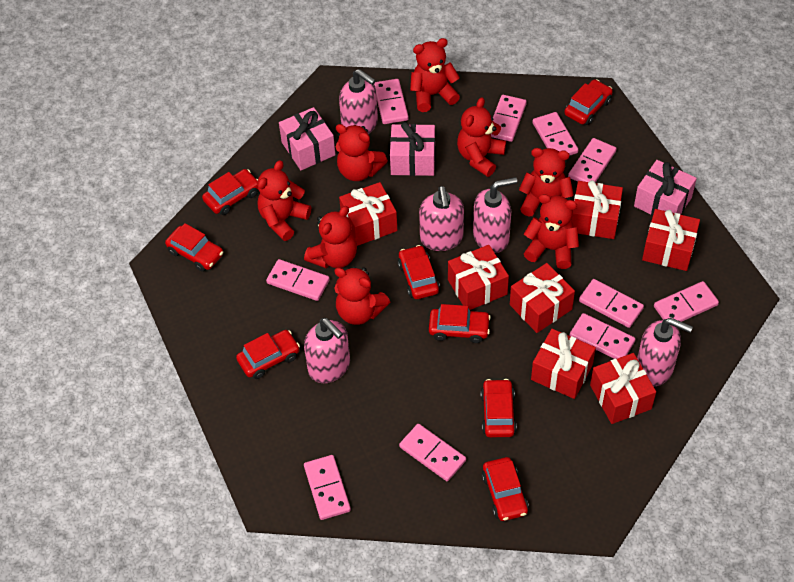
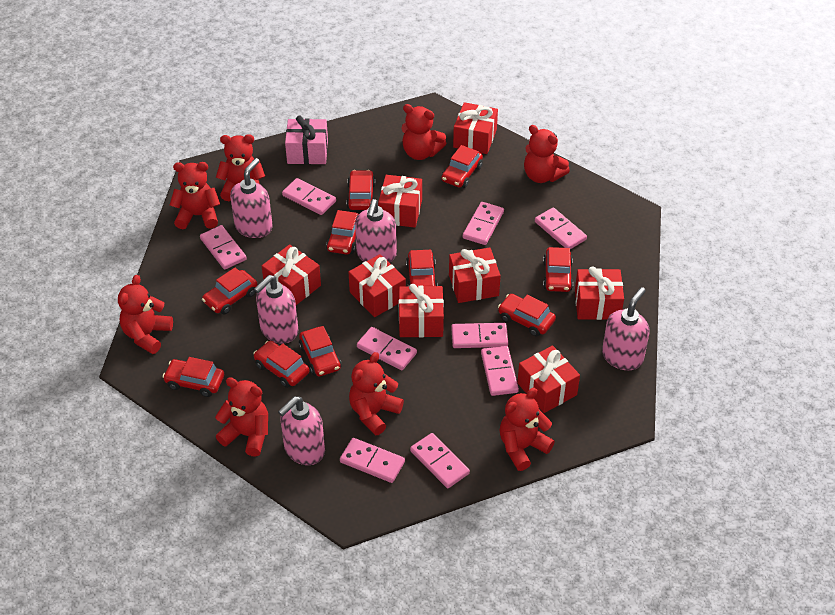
pink domino: 10 -> 9
pink gift: 3 -> 1
red car: 8 -> 10
red gift: 7 -> 8

